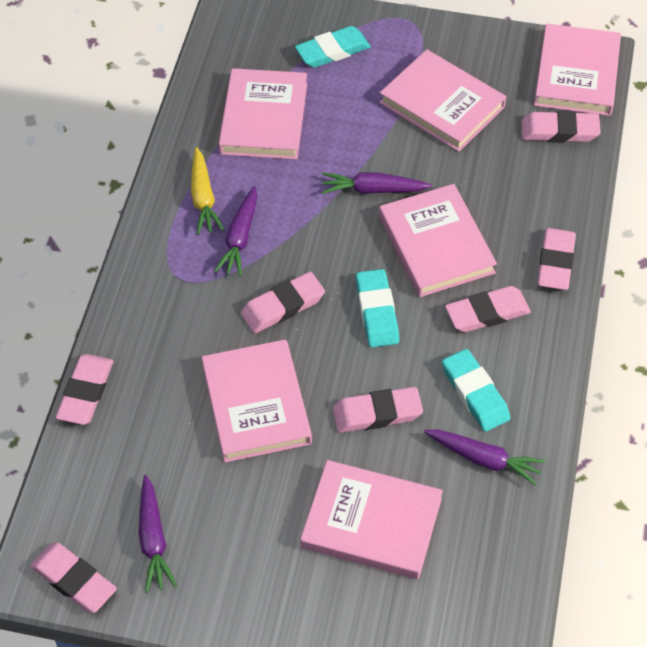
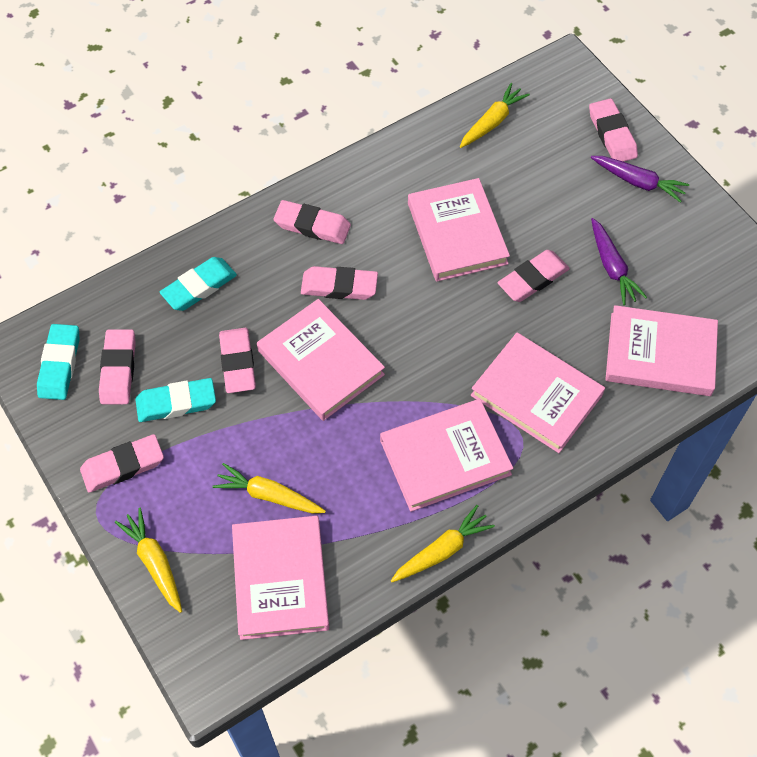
purple carrot: 4 -> 2
yellow carrot: 1 -> 4

